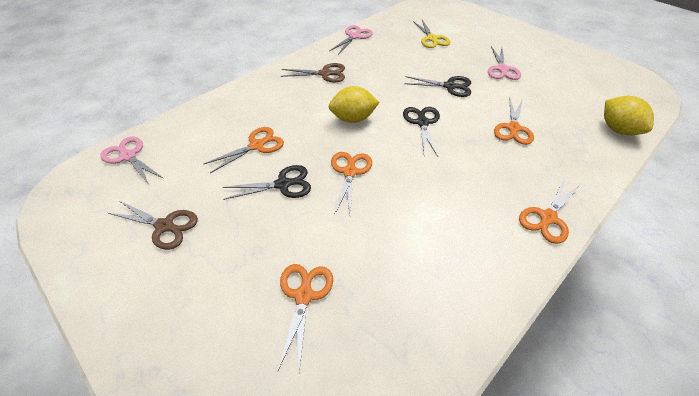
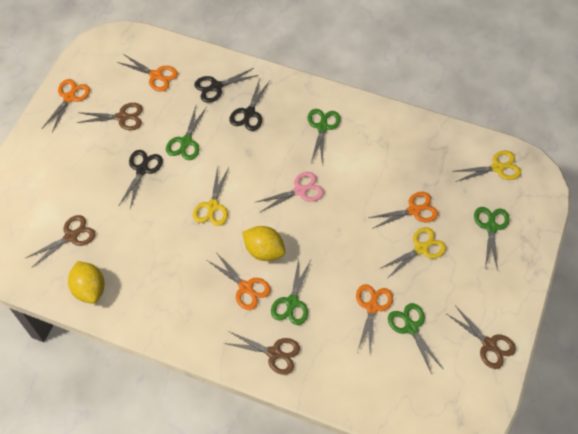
brown scissors: 2 -> 4
green scissors: 0 -> 5
pink scissors: 3 -> 1
yellow scissors: 1 -> 3

